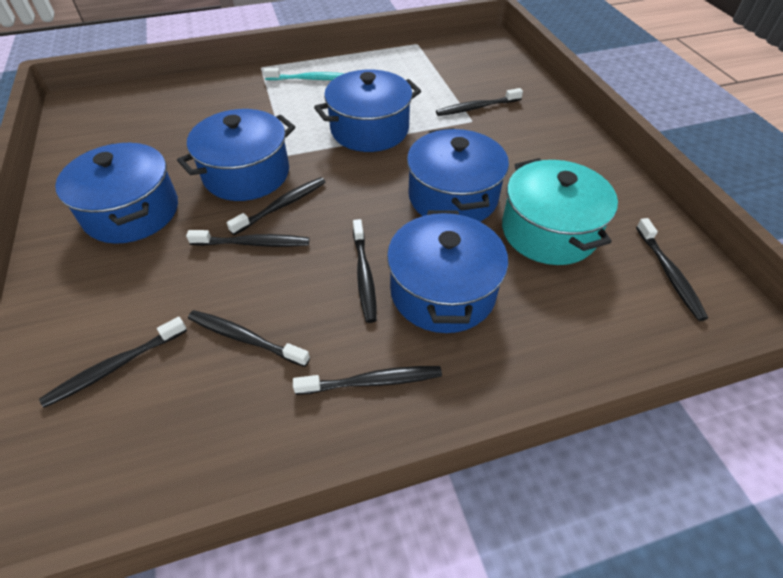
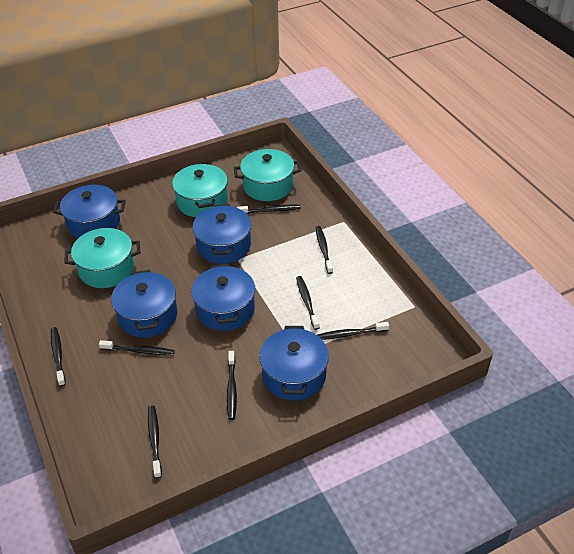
turquoise pot: 1 -> 3
turquoise toothbrush: 1 -> 0

